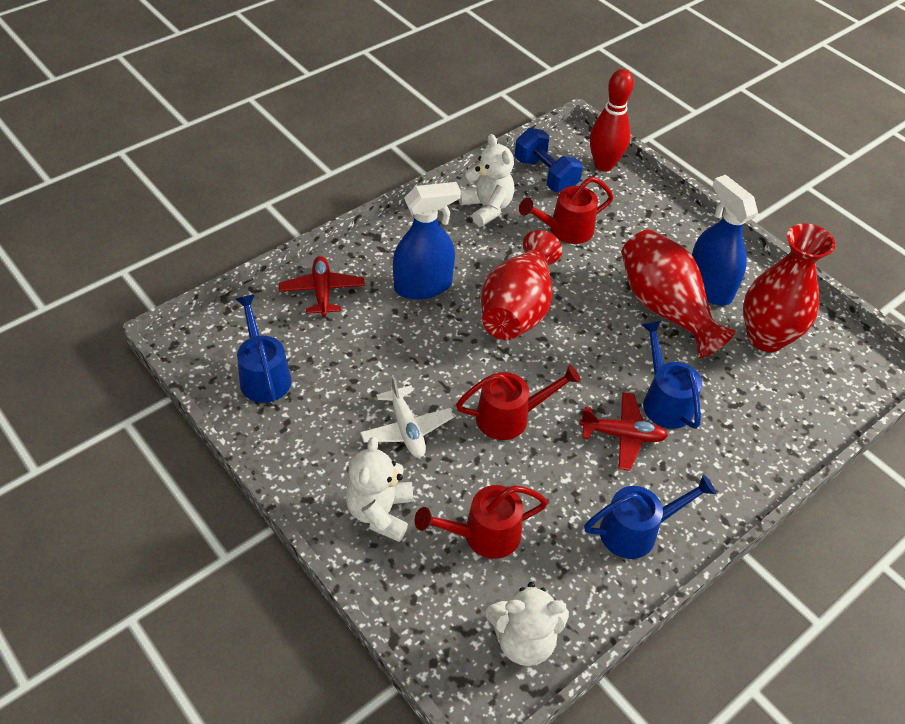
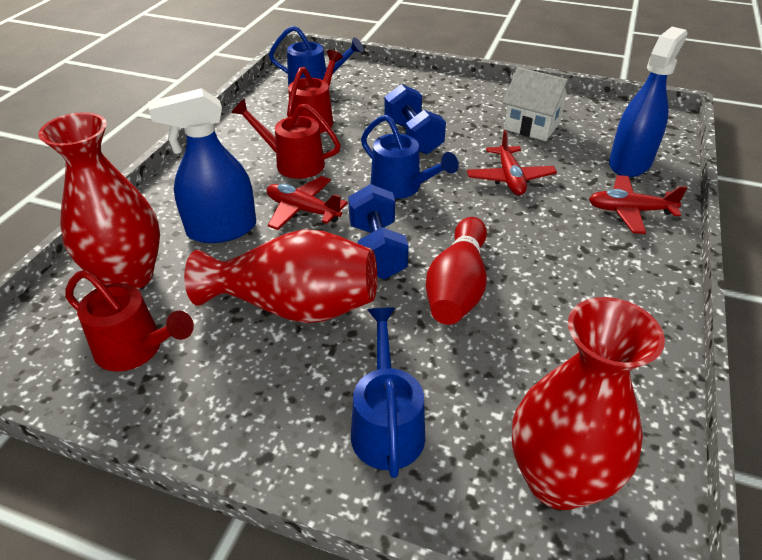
blue dumbbell: 1 -> 2
red plane: 2 -> 3
white house: 0 -> 1
white plane: 1 -> 0
white teddy bear: 3 -> 0

